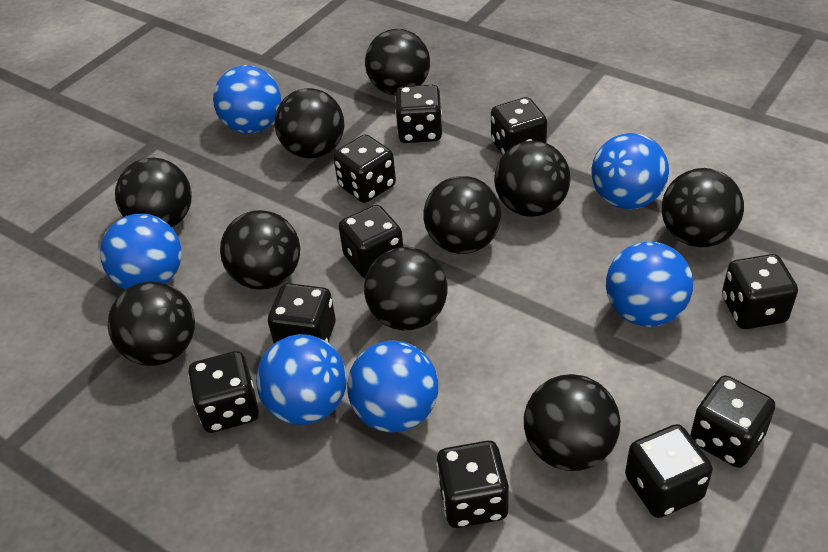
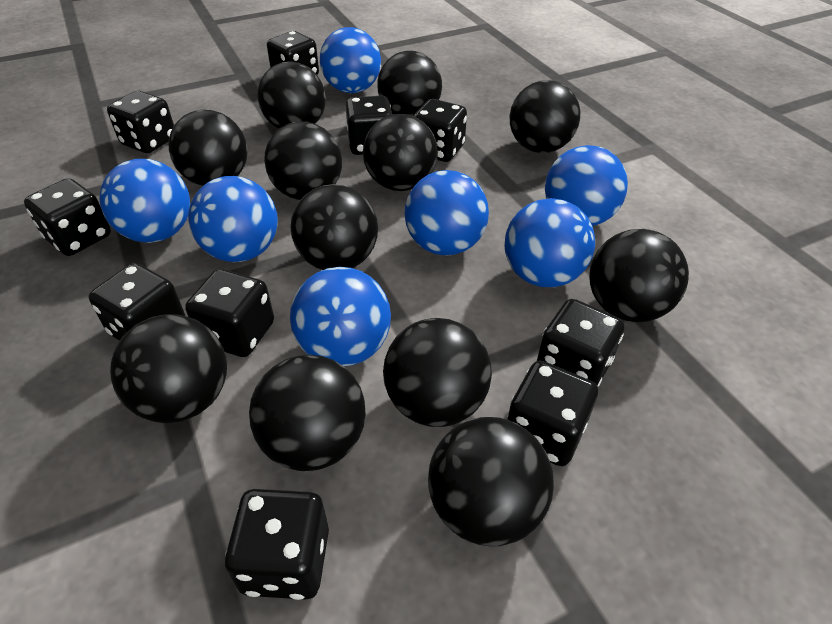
black ball: 10 -> 12
blue ball: 6 -> 7

